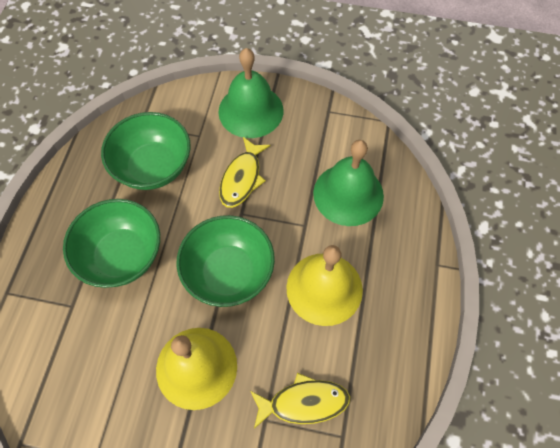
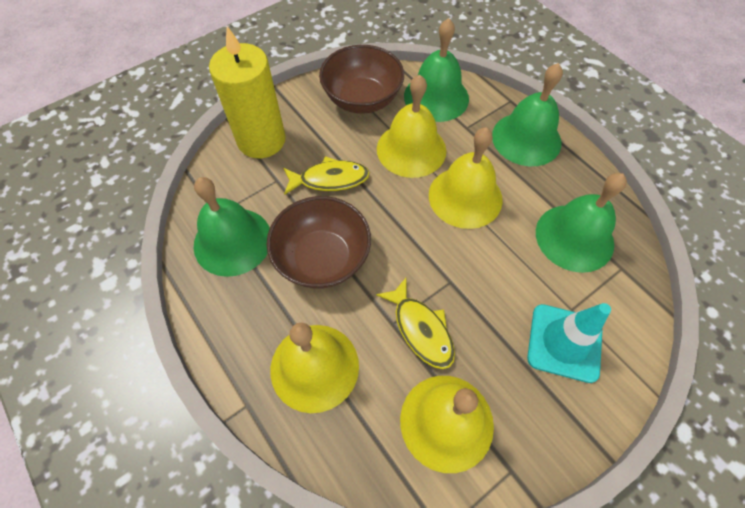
brown bowl: 0 -> 2
green bell: 2 -> 4
green bowl: 3 -> 0
turquoise traffic cone: 0 -> 1
yellow bell: 2 -> 4
yellow candle: 0 -> 1

